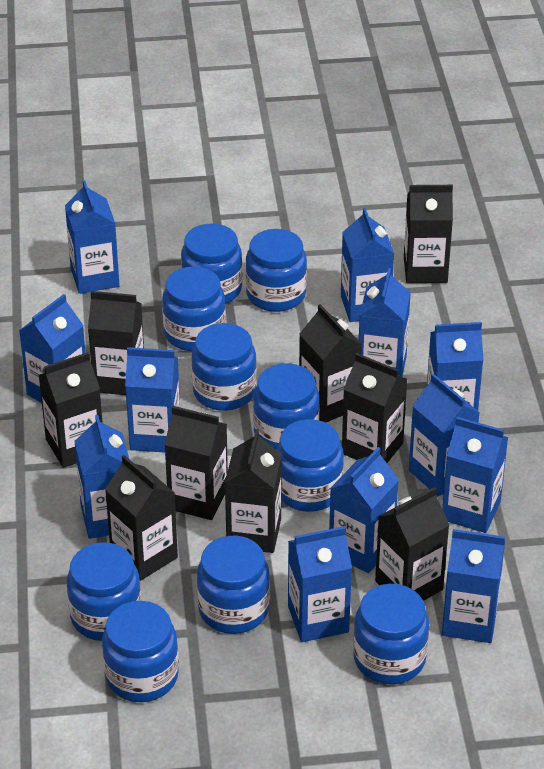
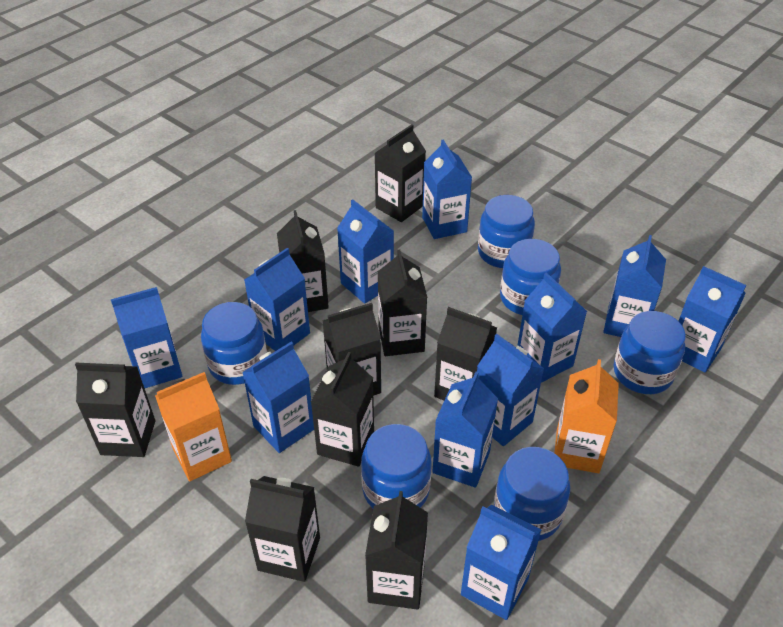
blue carton: 12 -> 11
blue jar: 10 -> 6
orange carton: 0 -> 2

